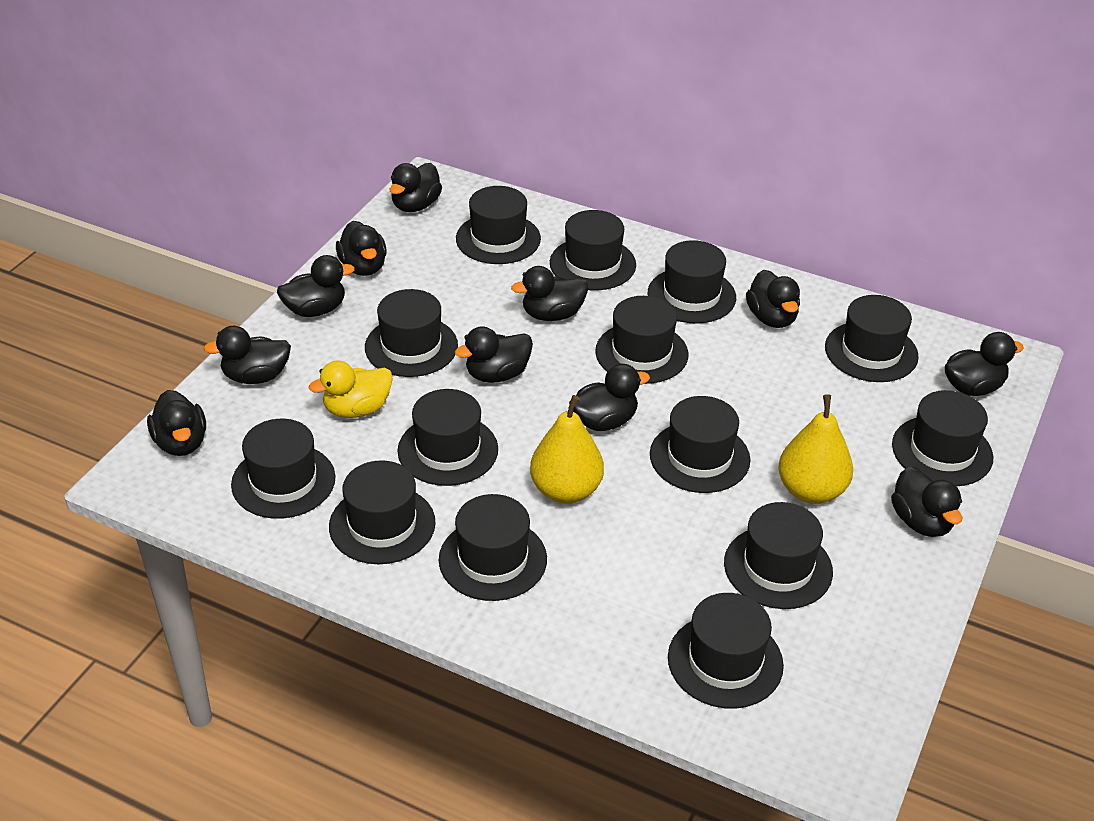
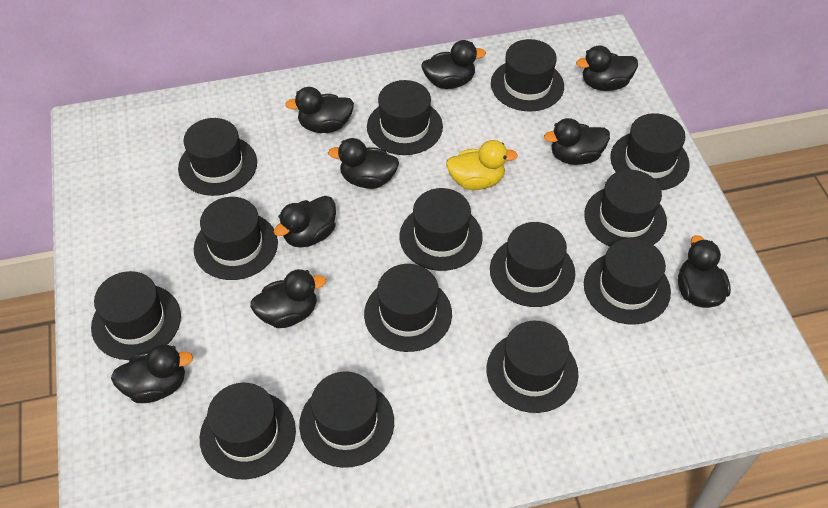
black duck: 11 -> 9
yellow pear: 2 -> 0

